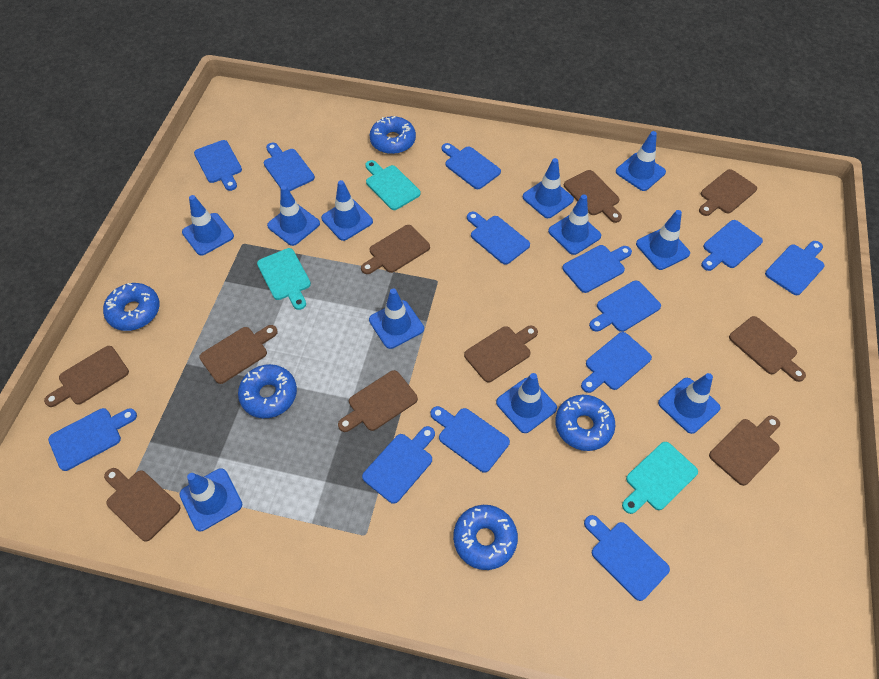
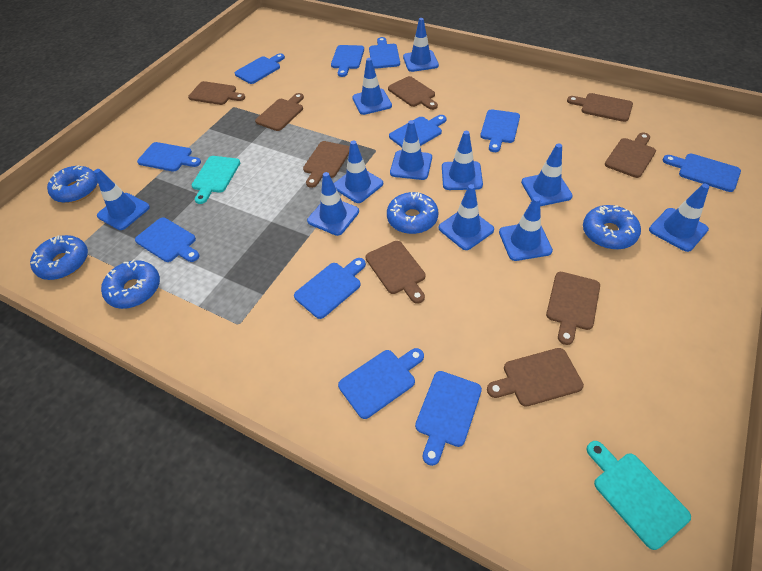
blue cutting board: 13 -> 11
brown cutting board: 10 -> 9
turquoise cutting board: 3 -> 2

